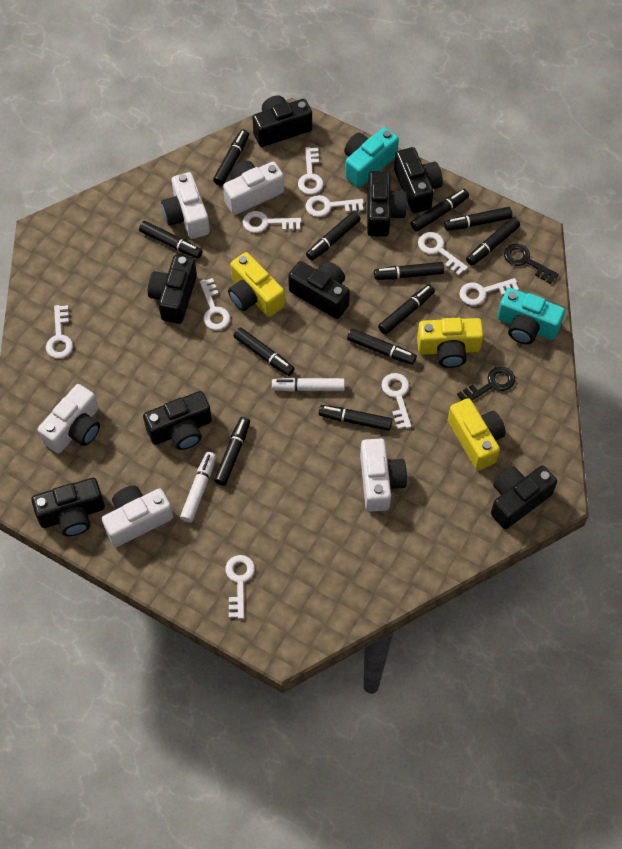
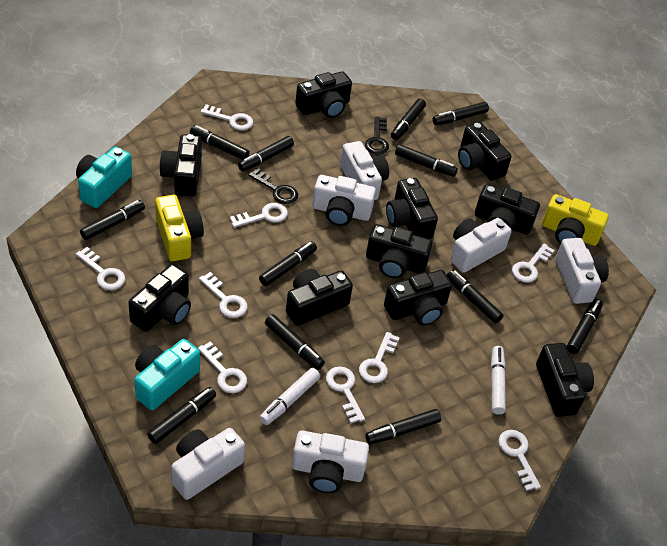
black camera: 8 -> 10
white camera: 5 -> 6
yellow camera: 3 -> 2

